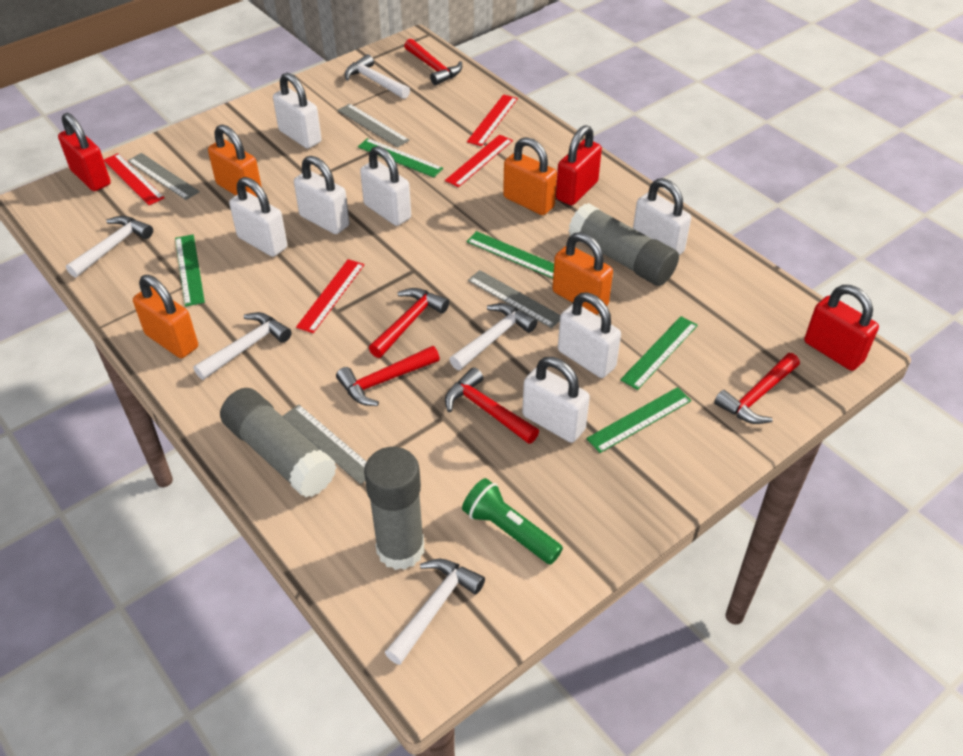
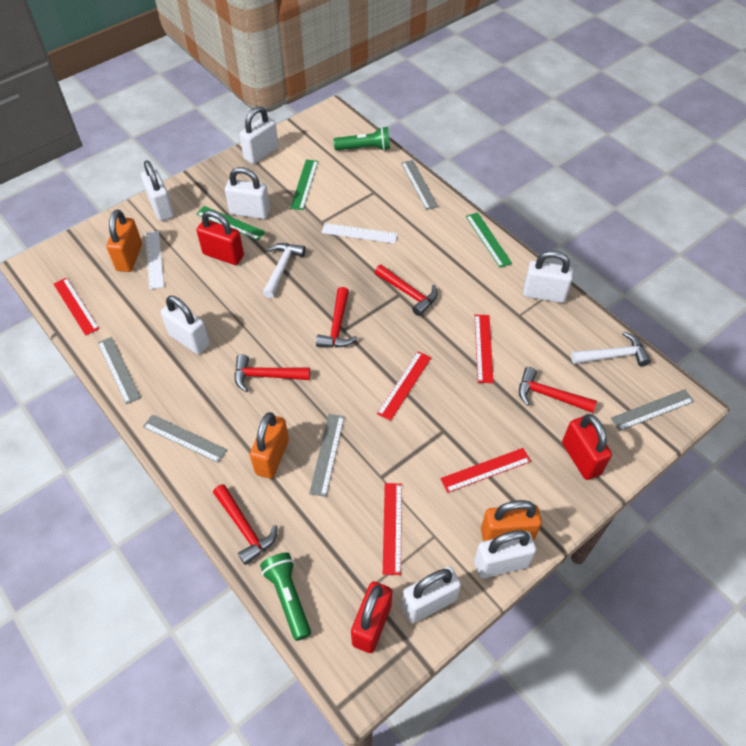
green flashlight: 1 -> 2
green ruler: 5 -> 3
grey glue stick: 3 -> 0
grey ruler: 4 -> 5
orange padlock: 4 -> 3
red ruler: 4 -> 5
white hammer: 5 -> 2
white ruler: 0 -> 2

